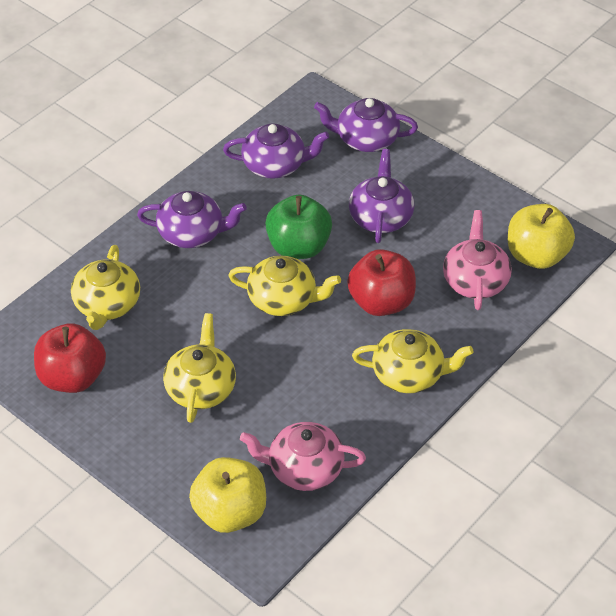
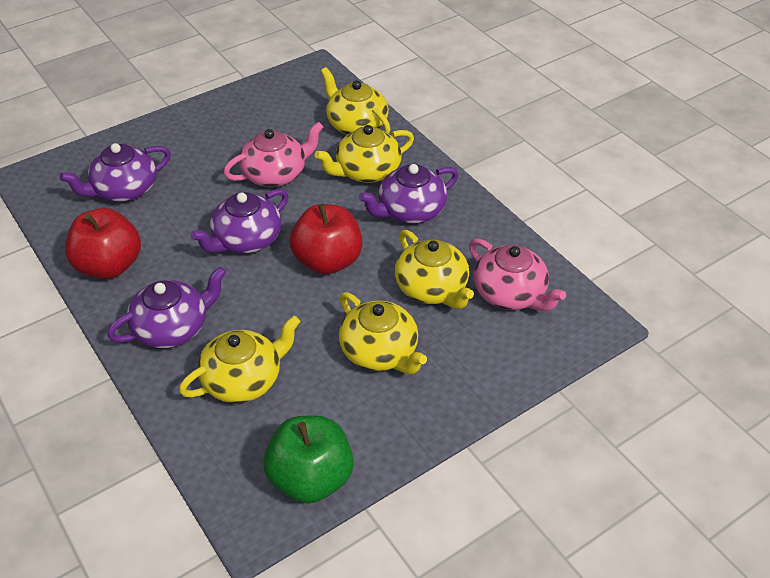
yellow apple: 2 -> 0
yellow teapot: 4 -> 5

